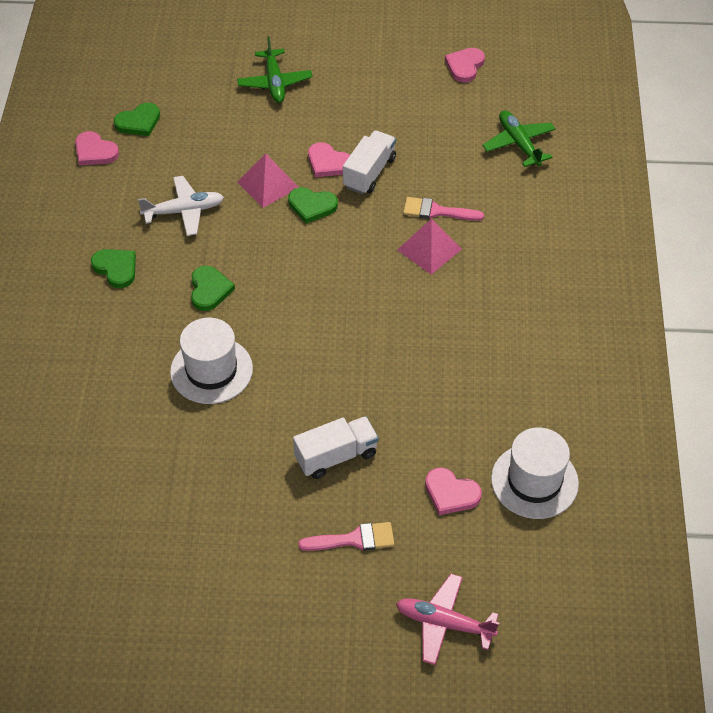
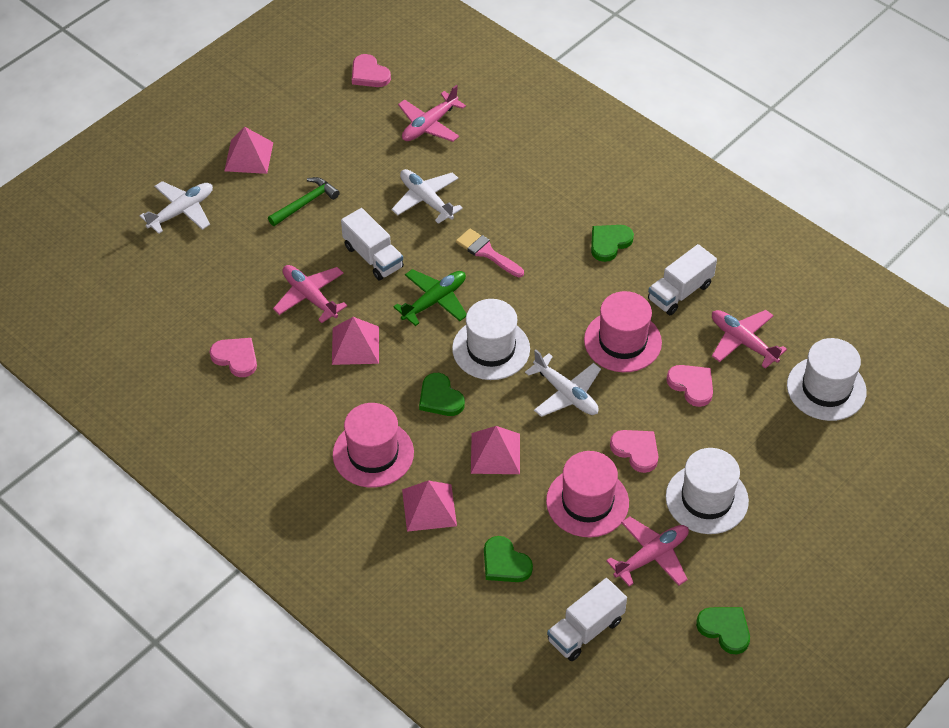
green hammer: 0 -> 1
green plane: 2 -> 1
pink brush: 2 -> 1
pink hat: 0 -> 3
pink plane: 1 -> 4
pink pyramid: 2 -> 4
white hat: 2 -> 3
white plane: 1 -> 3
white truck: 2 -> 3

